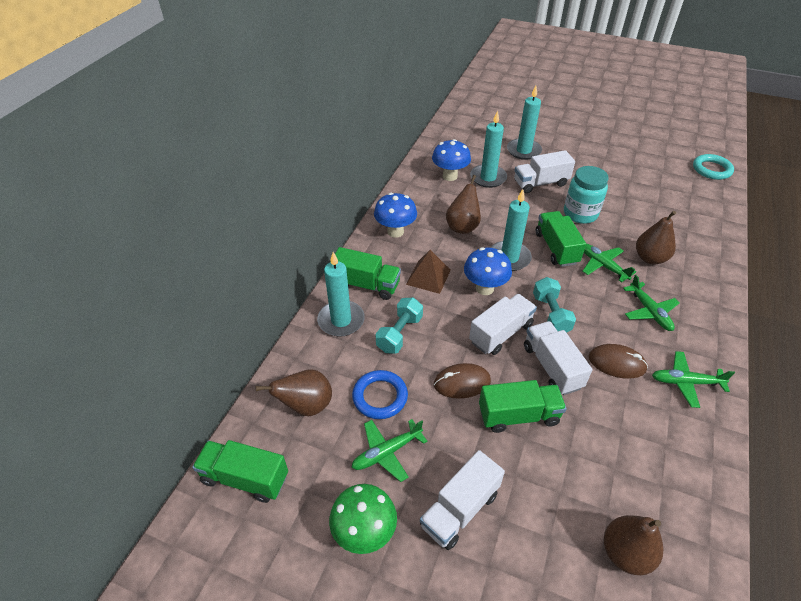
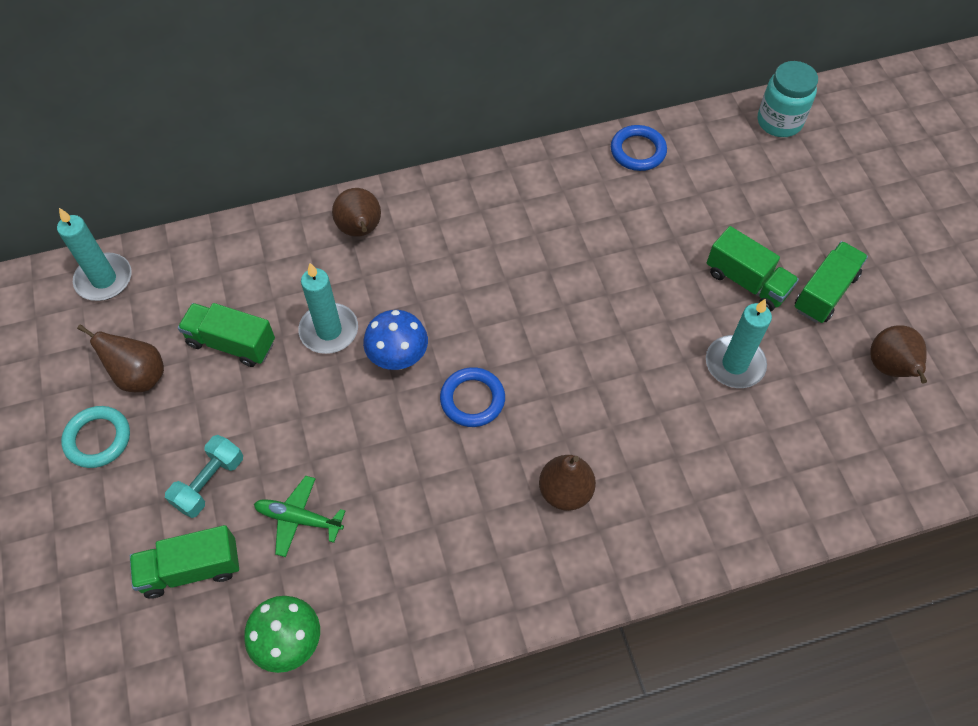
blue mushroom: 3 -> 1
blue ring: 1 -> 2
brown mouse: 2 -> 0
brown pyramid: 1 -> 0
green plane: 4 -> 1
turquoise candle: 4 -> 3
turquoise dumbbell: 2 -> 1
white truck: 4 -> 0

